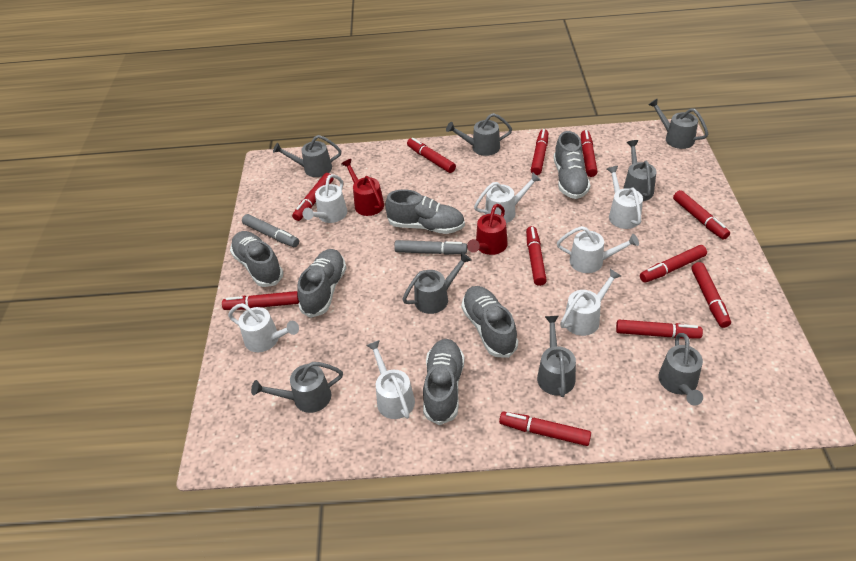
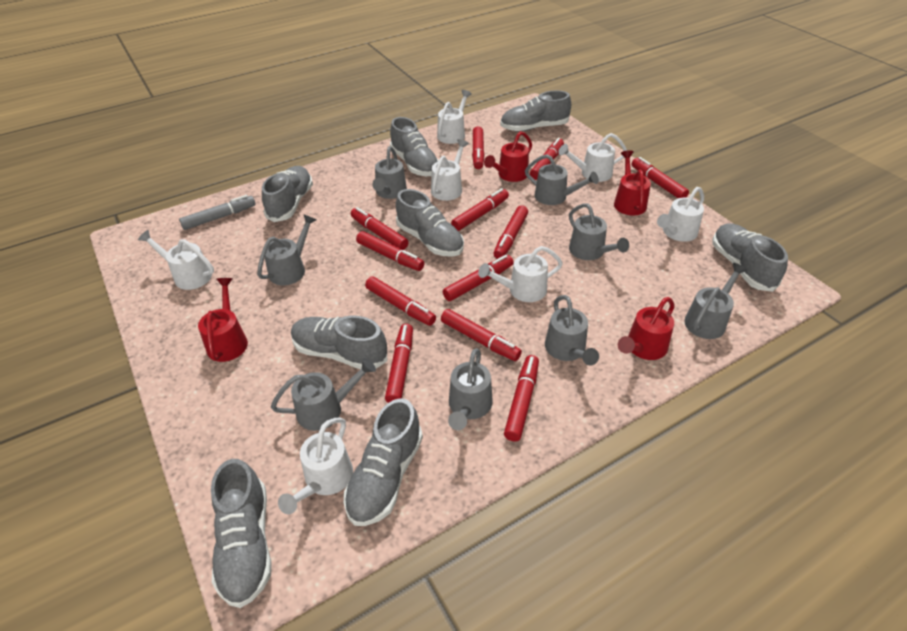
grey marker: 2 -> 1
grey shoe: 6 -> 8
red marker: 11 -> 12
red watering can: 2 -> 4

